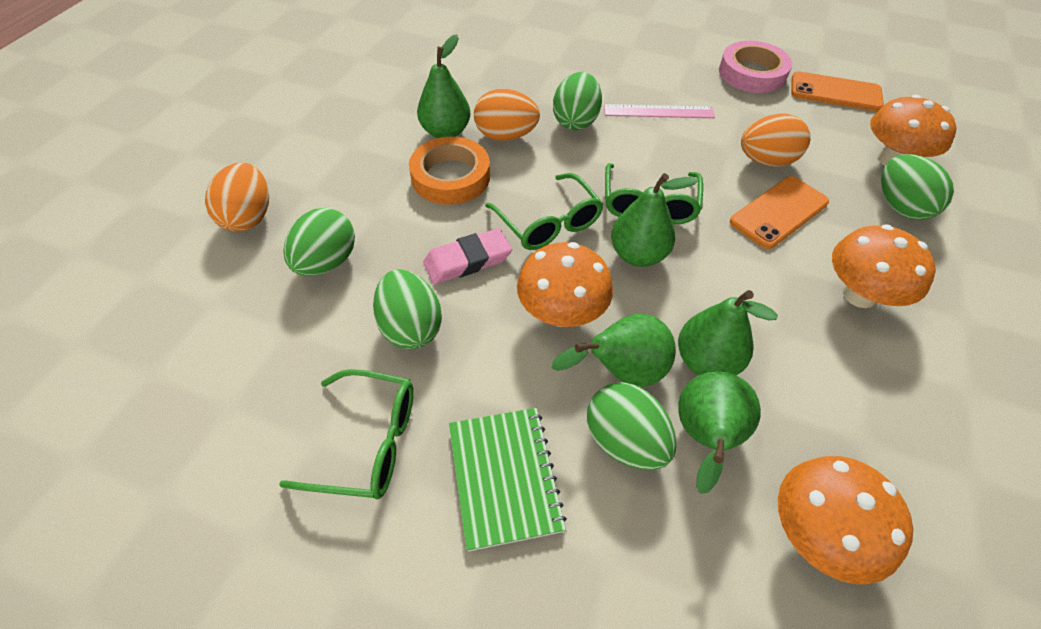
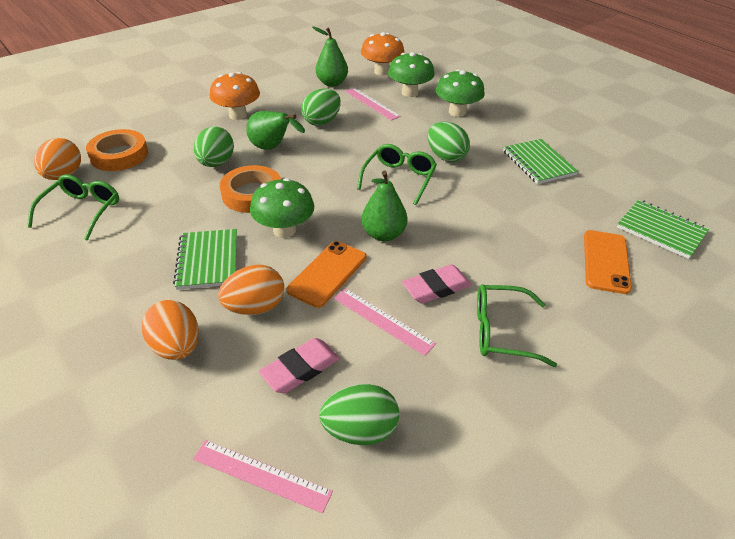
green egg: 5 -> 4
green mushroom: 0 -> 3
green notebook: 1 -> 3
green pear: 5 -> 3
orange mushroom: 4 -> 2
orange tape: 1 -> 2
pink eraser: 1 -> 2
pink ruler: 1 -> 3
pink tape: 1 -> 0

